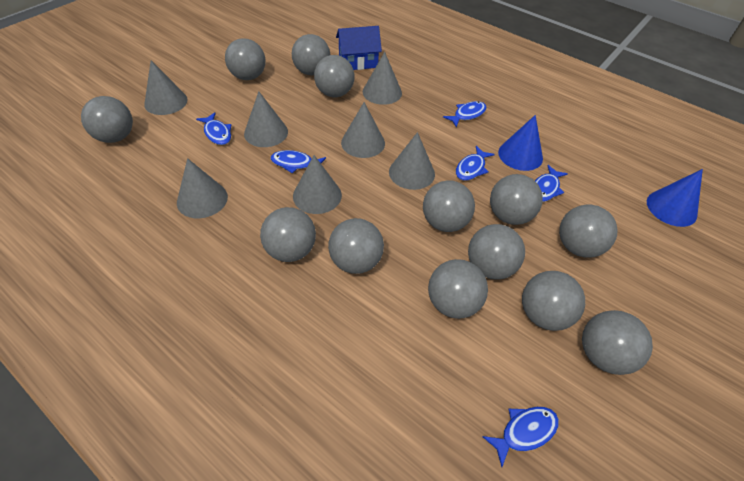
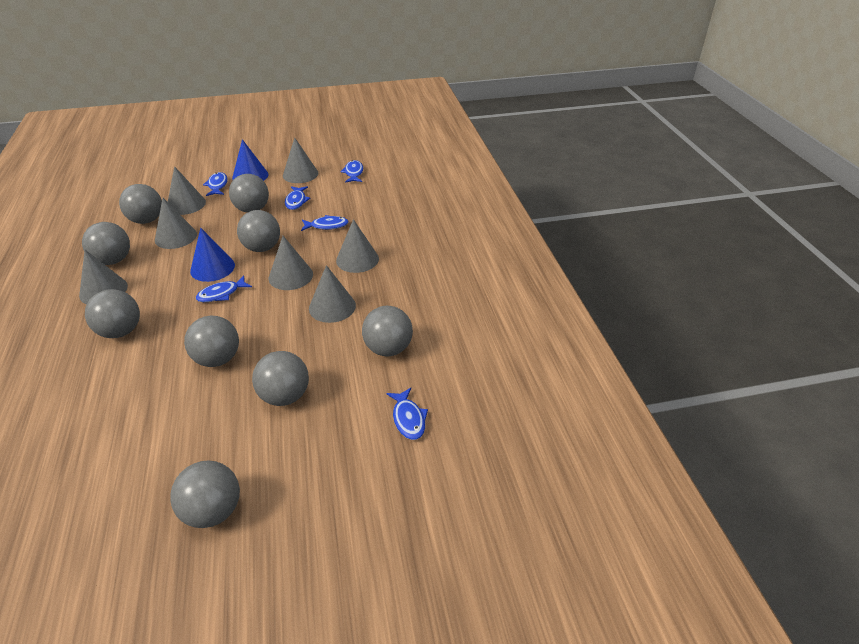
blue house: 1 -> 0
grey ball: 13 -> 9

